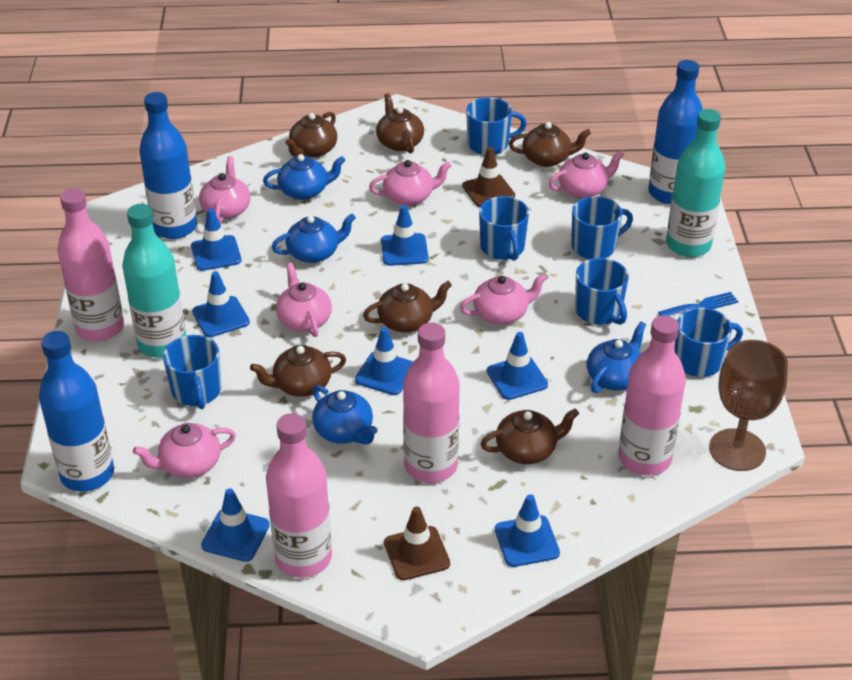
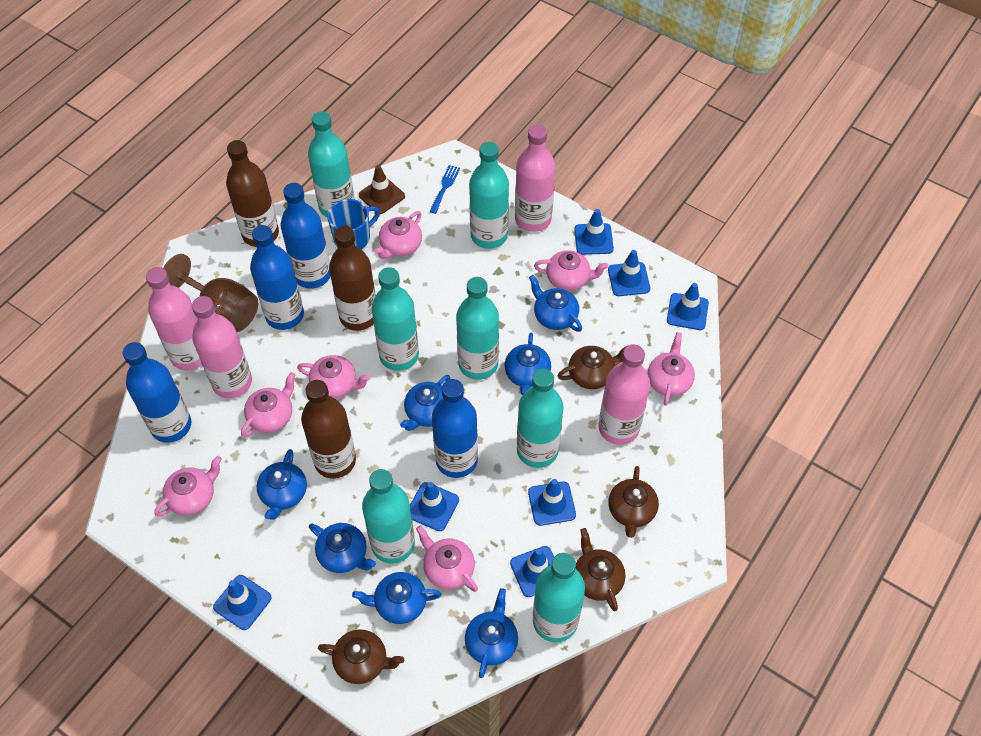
blue bottle: 3 -> 4
blue mug: 6 -> 1
blue teapot: 4 -> 7
brown bottle: 0 -> 3
brown teapot: 6 -> 4
brown traffic cone: 2 -> 1
pink teapot: 6 -> 7
turquoise bottle: 2 -> 7

